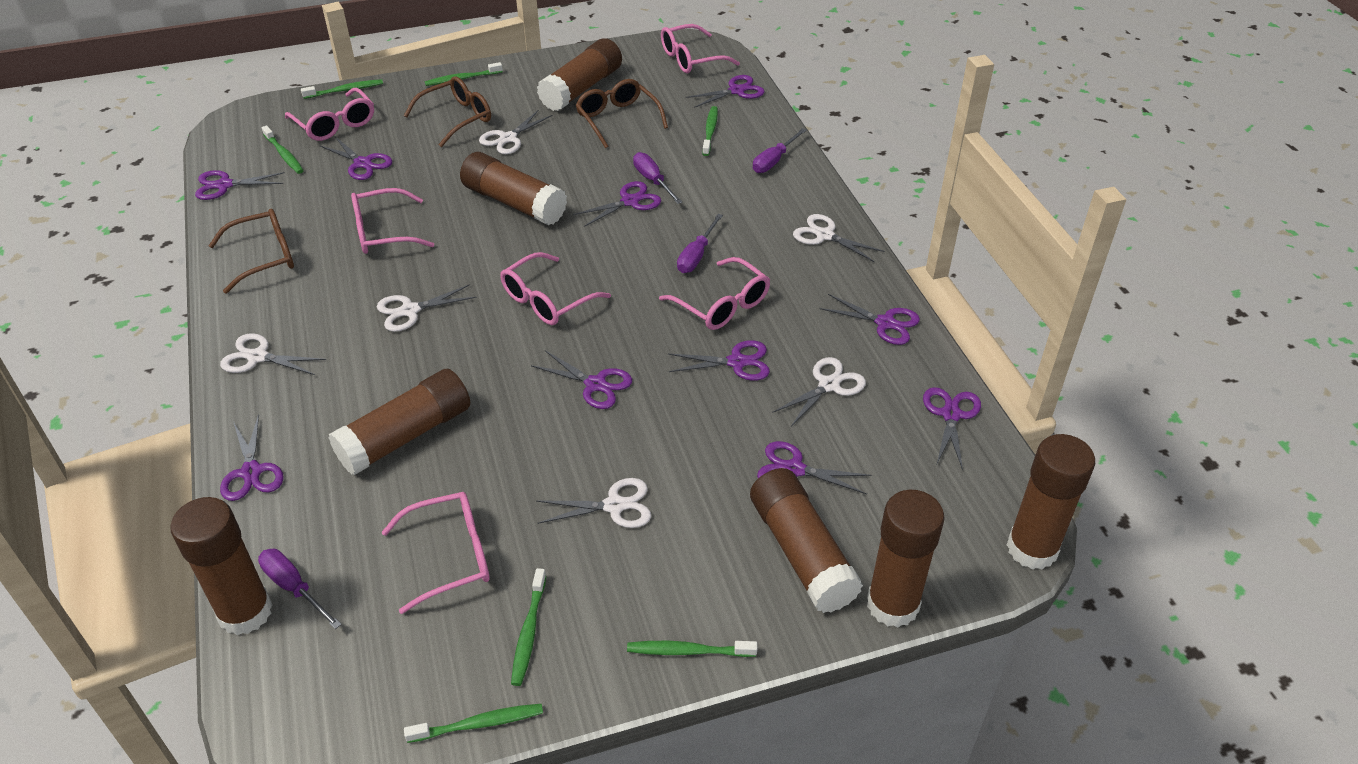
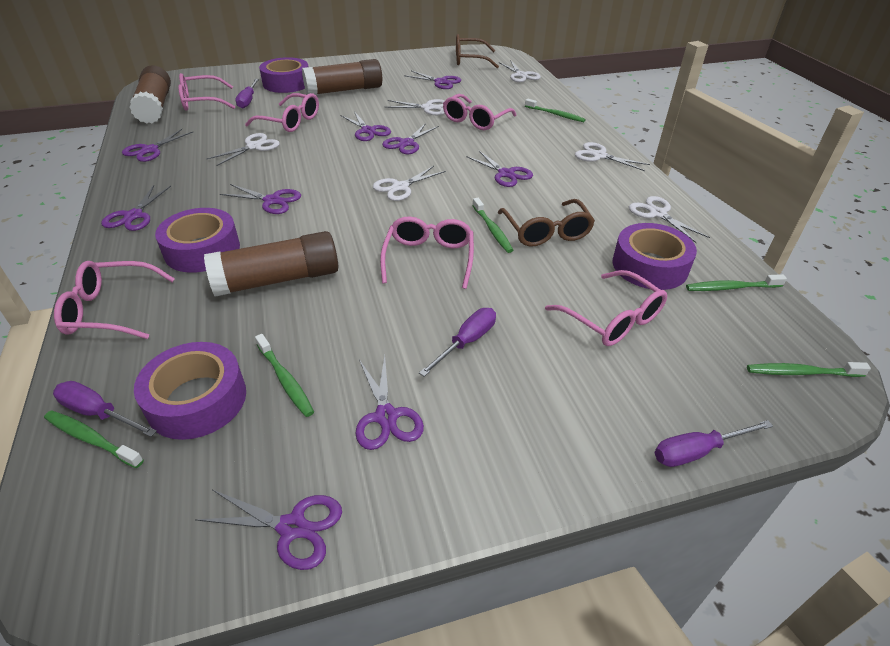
brown glasses: 3 -> 2
brown glue stick: 7 -> 3
green toothbrush: 7 -> 6
purple scissors: 10 -> 9
purple tape: 0 -> 4

